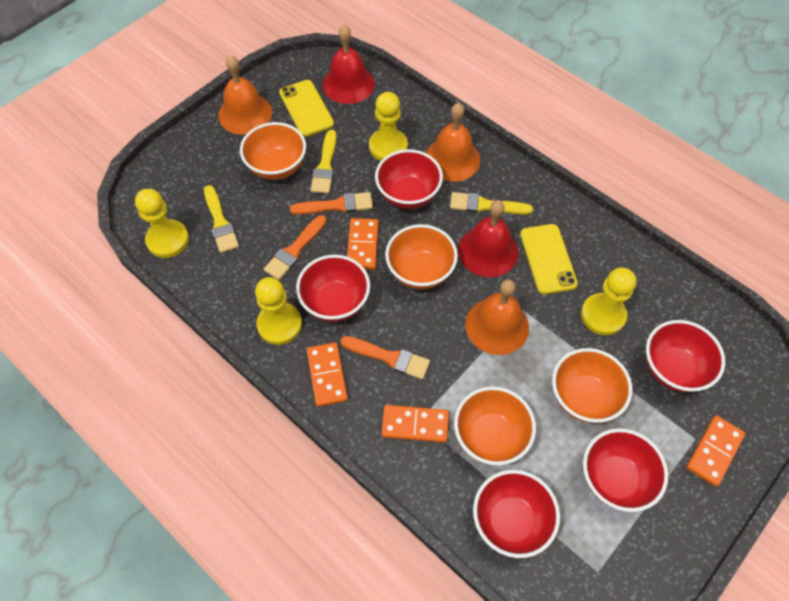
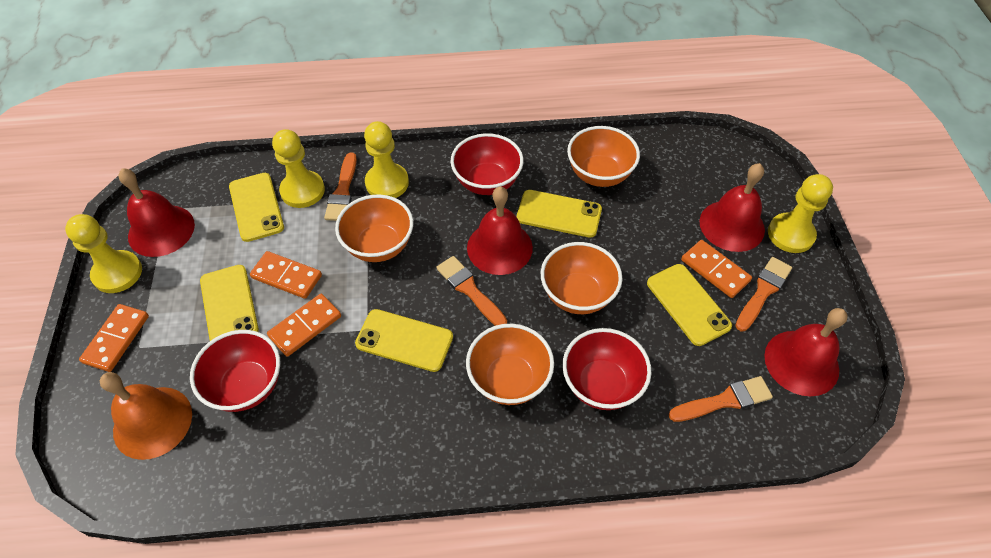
orange bell: 3 -> 1
orange brush: 3 -> 4
red bell: 2 -> 4
red bowl: 5 -> 3
yellow brush: 3 -> 0
yellow phone: 2 -> 5

